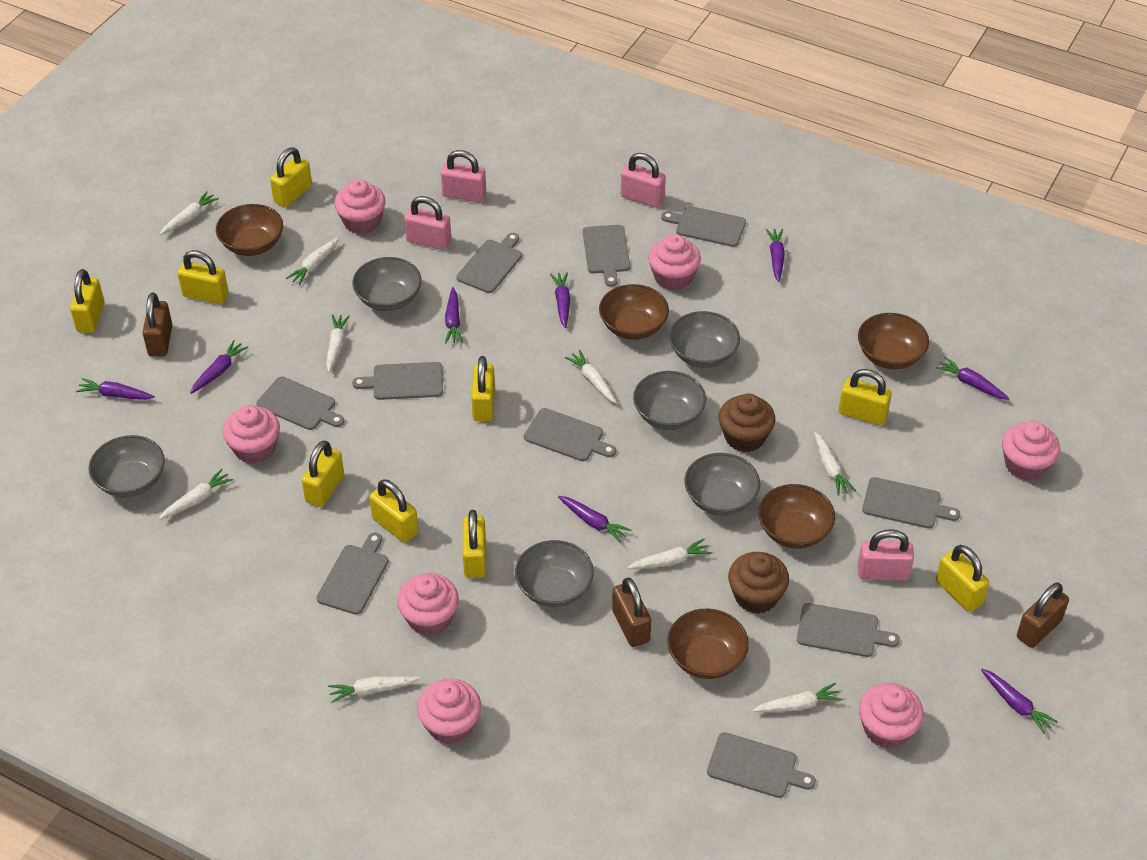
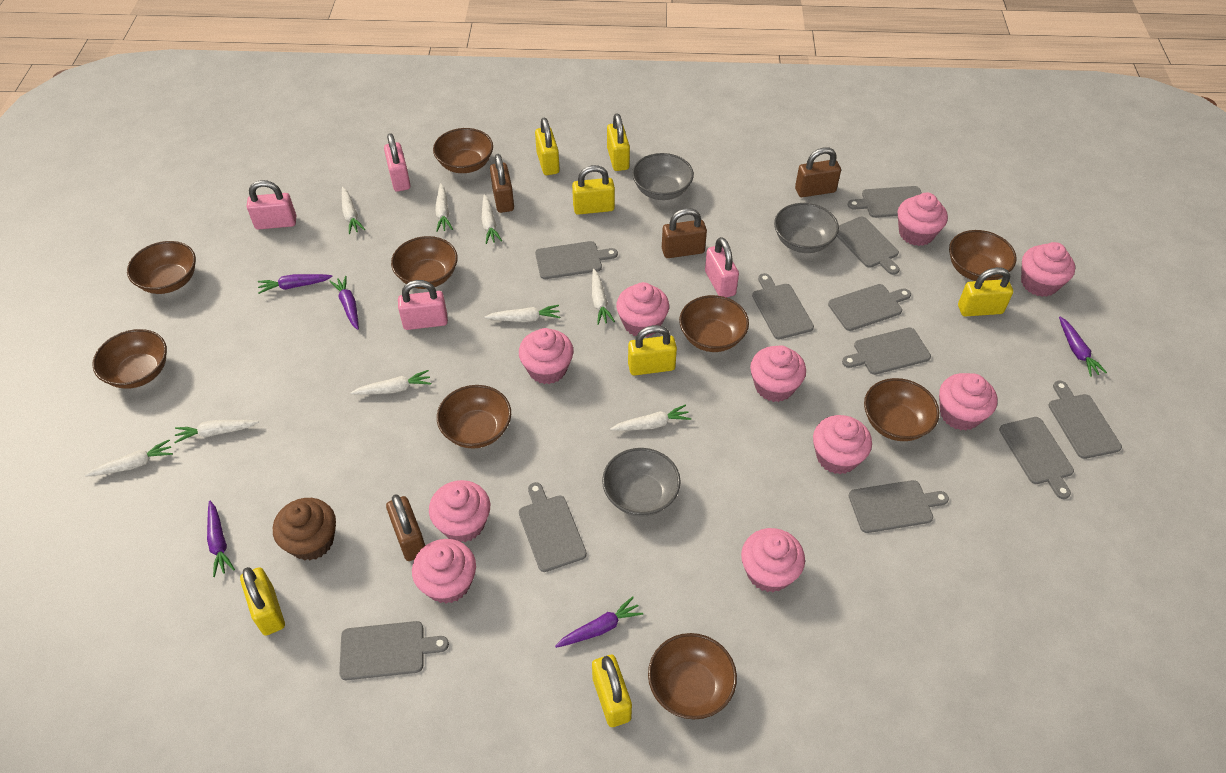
brown bowl: 5 -> 9
brown cupcake: 2 -> 1
brown padlock: 3 -> 4
grey bowl: 6 -> 3
grey cutting board: 10 -> 11
pink cupcake: 7 -> 10
purple carrot: 8 -> 5
yellow padlock: 9 -> 7

